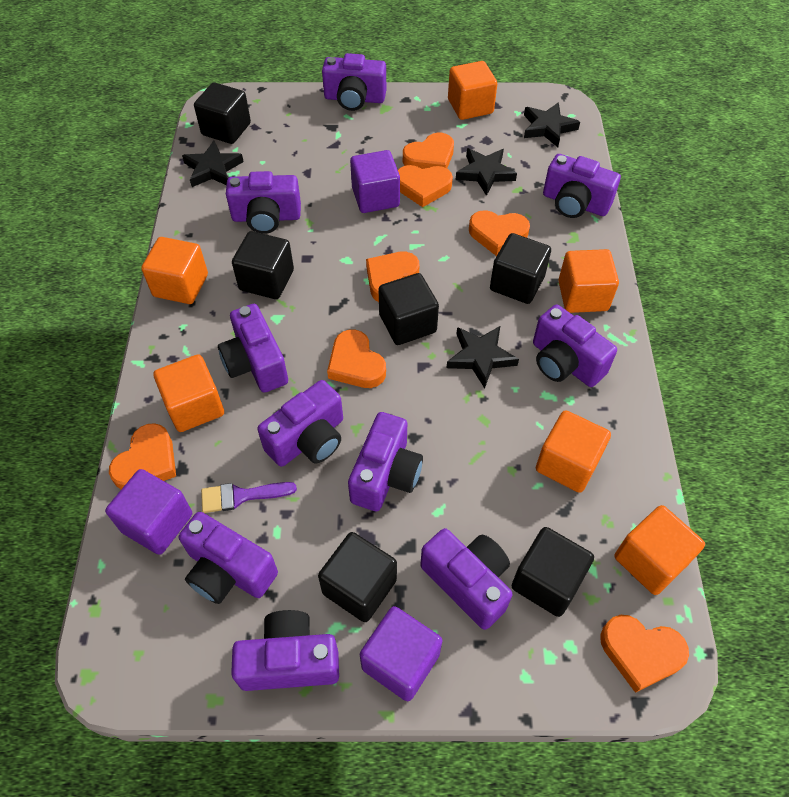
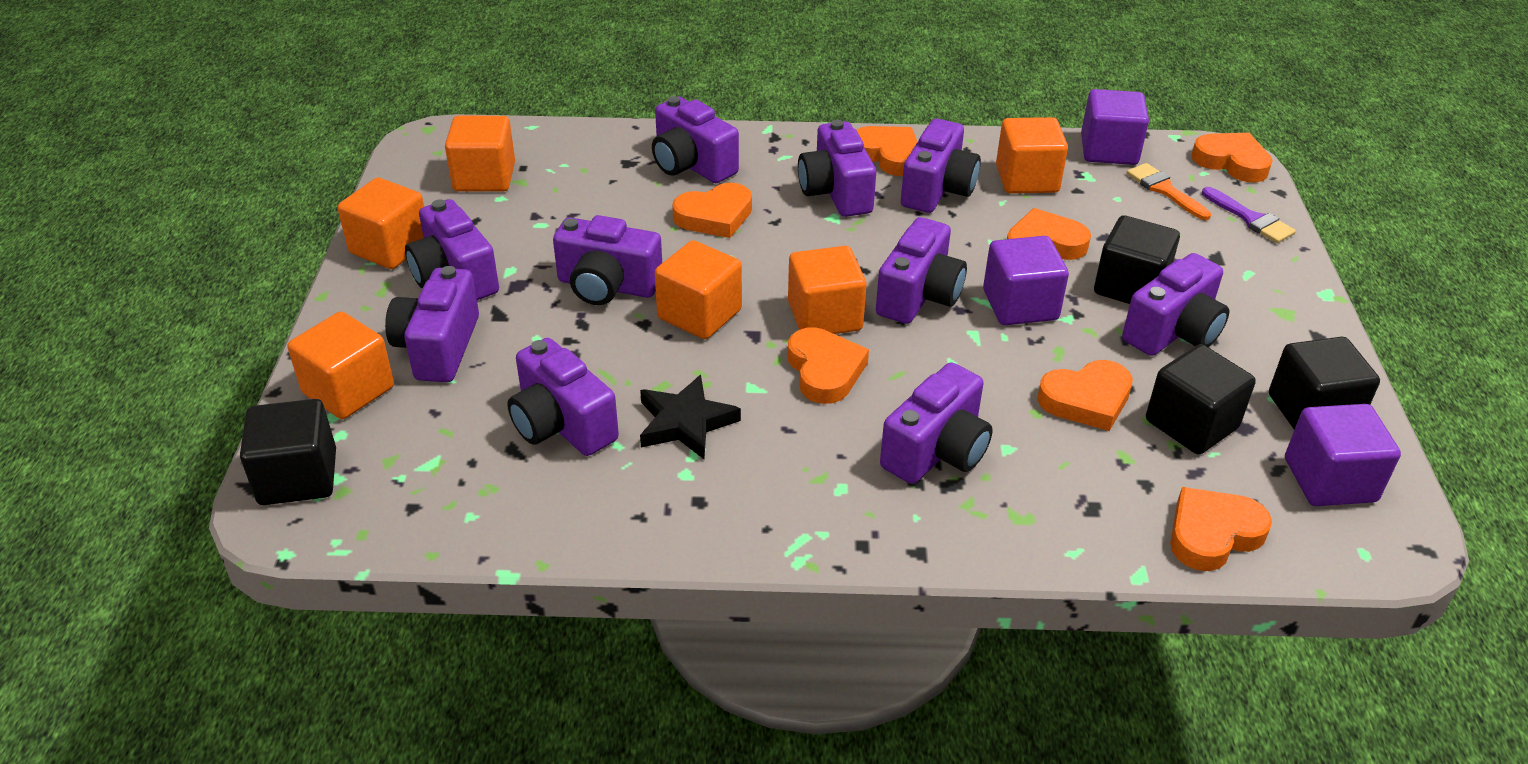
black cube: 6 -> 4
black star: 4 -> 1
orange brush: 0 -> 1

